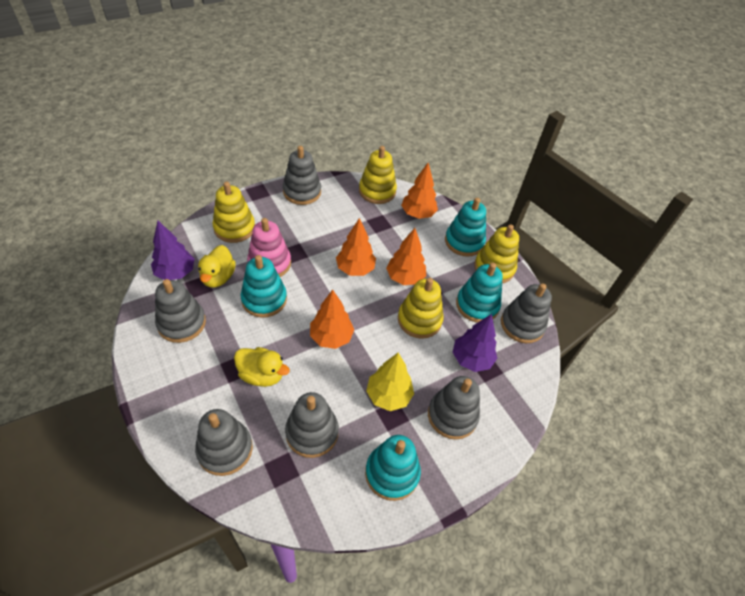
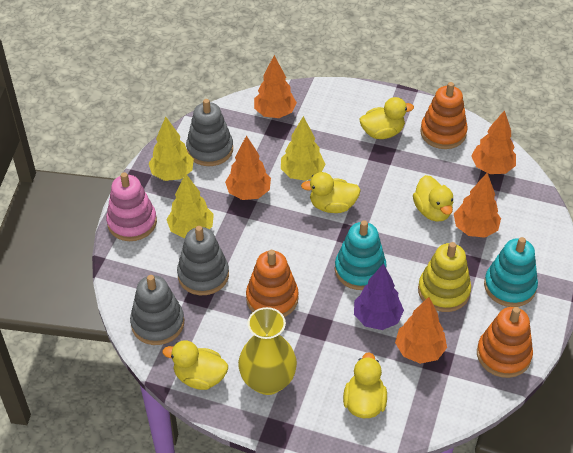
grey stacking toy: 6 -> 3
orange stacking toy: 0 -> 3
orange tree: 4 -> 5
purple tree: 2 -> 1
turquoise stacking toy: 4 -> 2
yellow duck: 2 -> 5
yellow stacking toy: 4 -> 1
yellow tree: 1 -> 3
yellow vase: 0 -> 1

